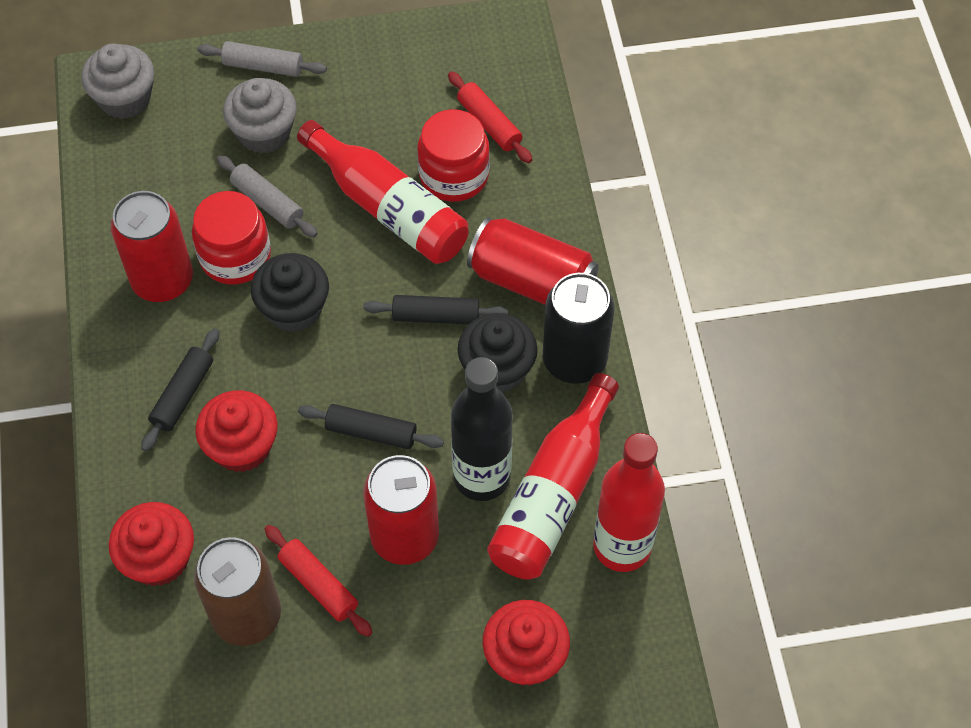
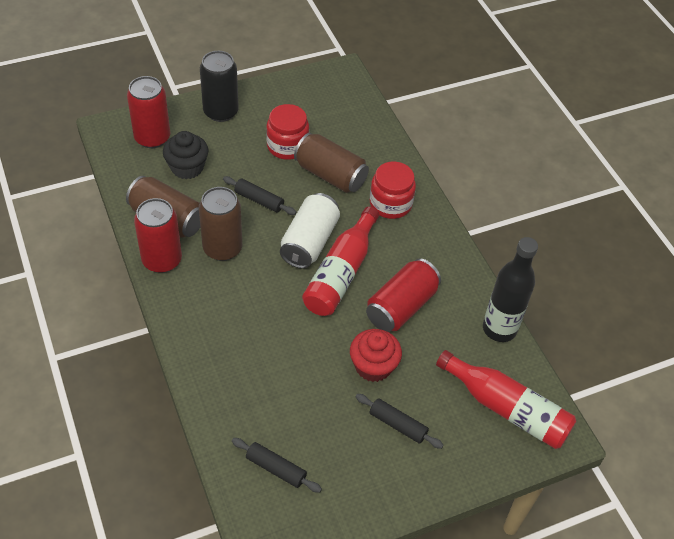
black cupcake: 2 -> 1
brown can: 1 -> 3
grey cupcake: 2 -> 0
grey rolling pin: 2 -> 0
red bottle: 3 -> 2
red cupcake: 3 -> 1
red rolling pin: 2 -> 0
white can: 0 -> 1

